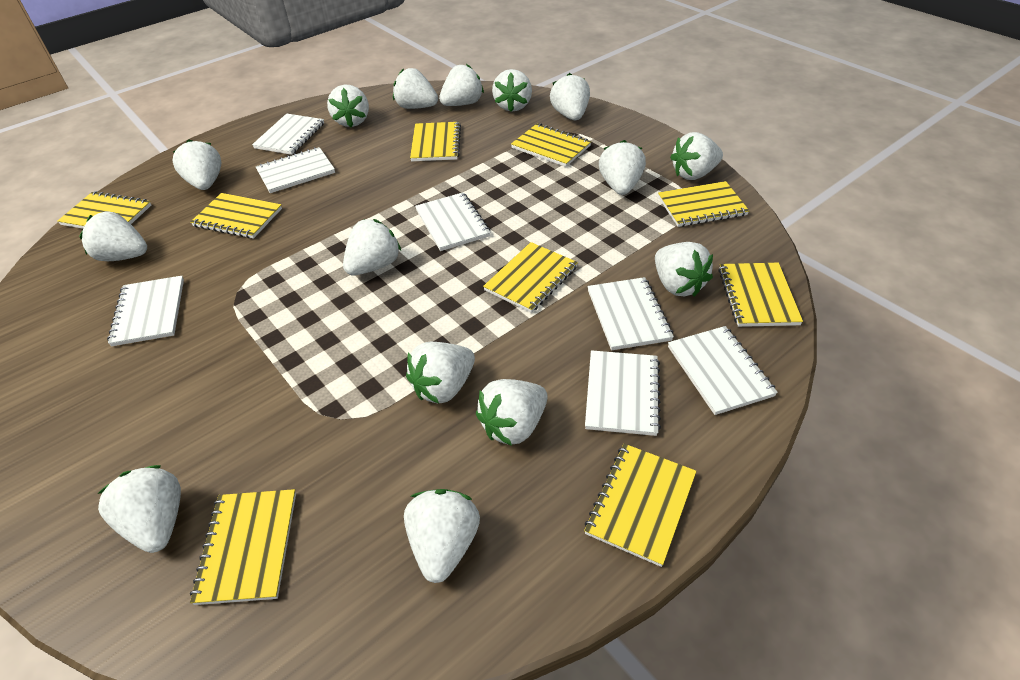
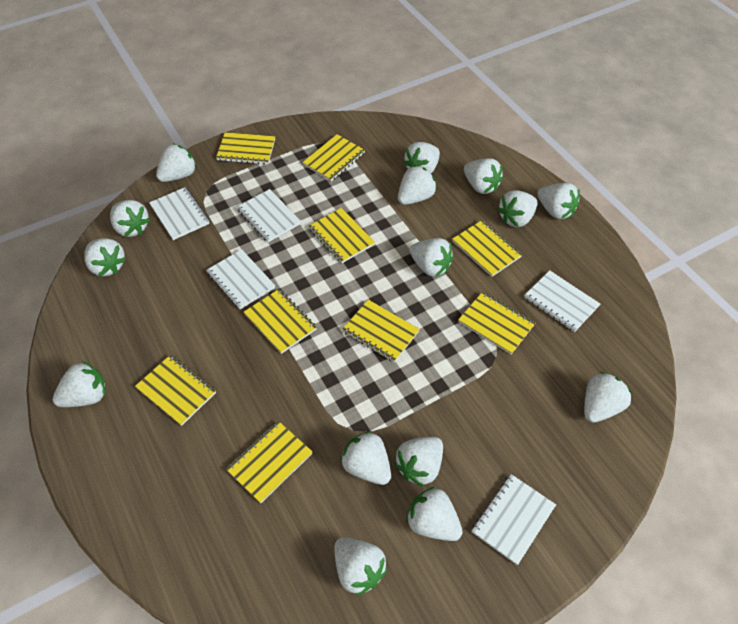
white notebook: 7 -> 5

